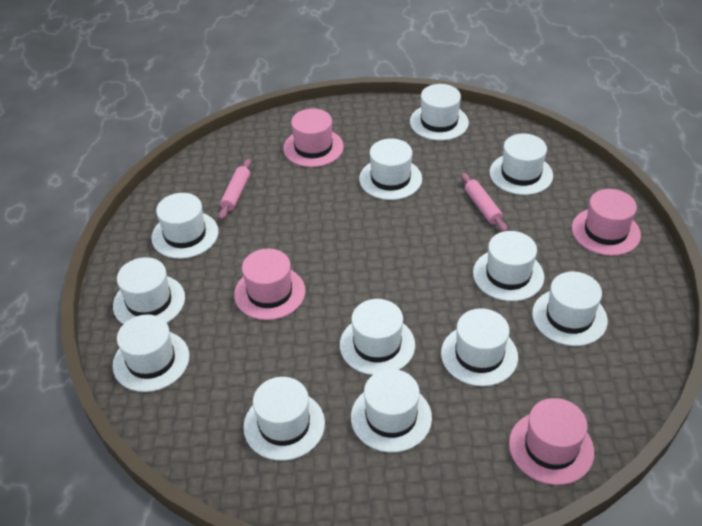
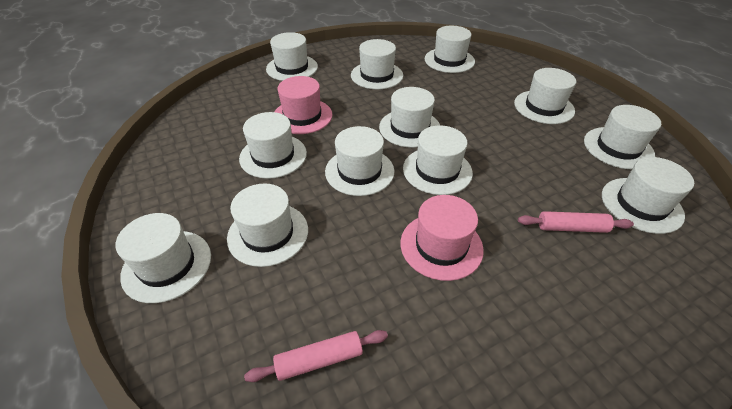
pink hat: 4 -> 2

